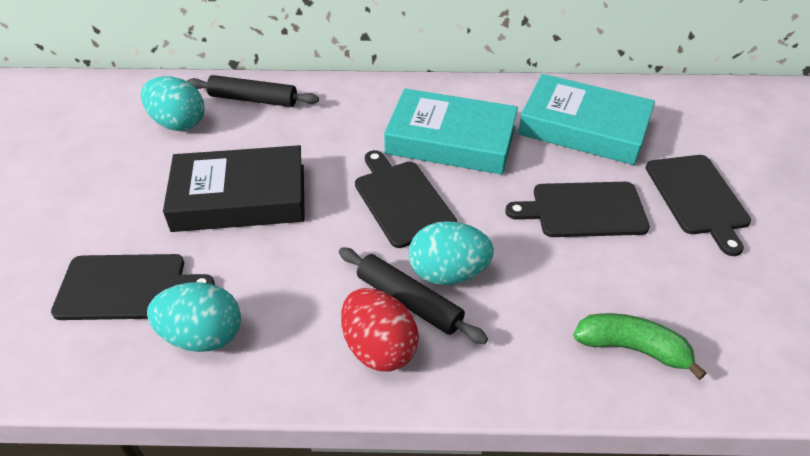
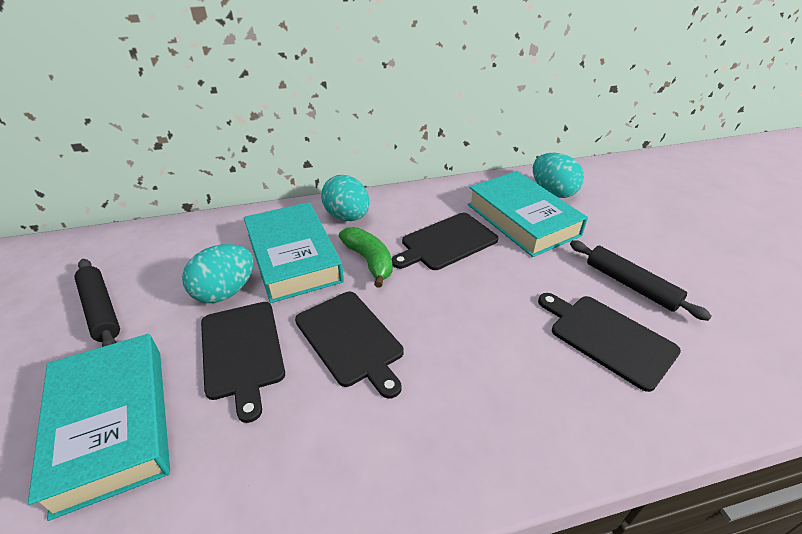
black book: 1 -> 0
red egg: 1 -> 0
turquoise book: 2 -> 3

